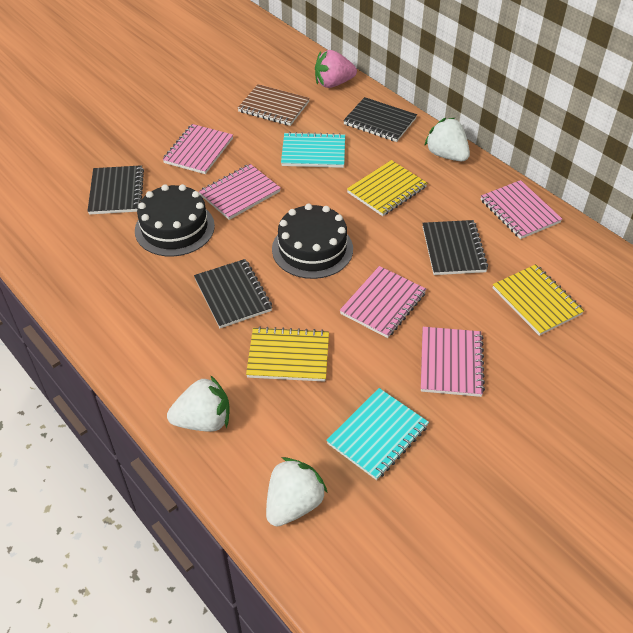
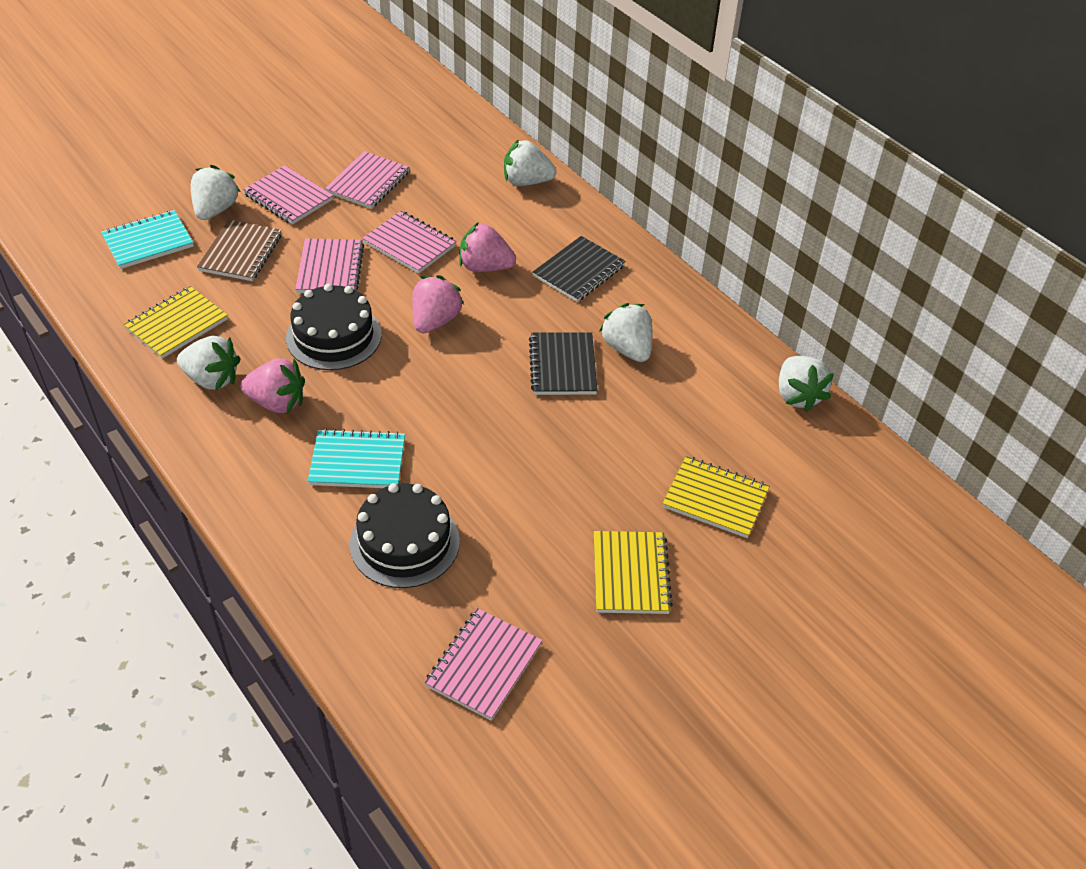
black notebook: 4 -> 2
pink strawberry: 1 -> 3
white strawberry: 3 -> 5

